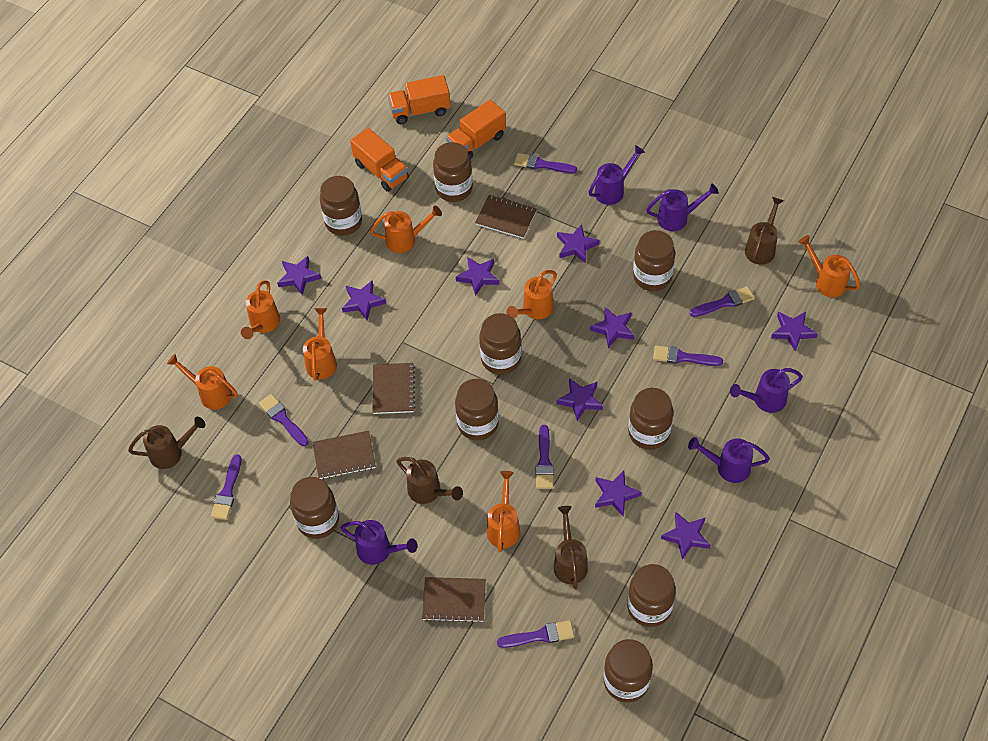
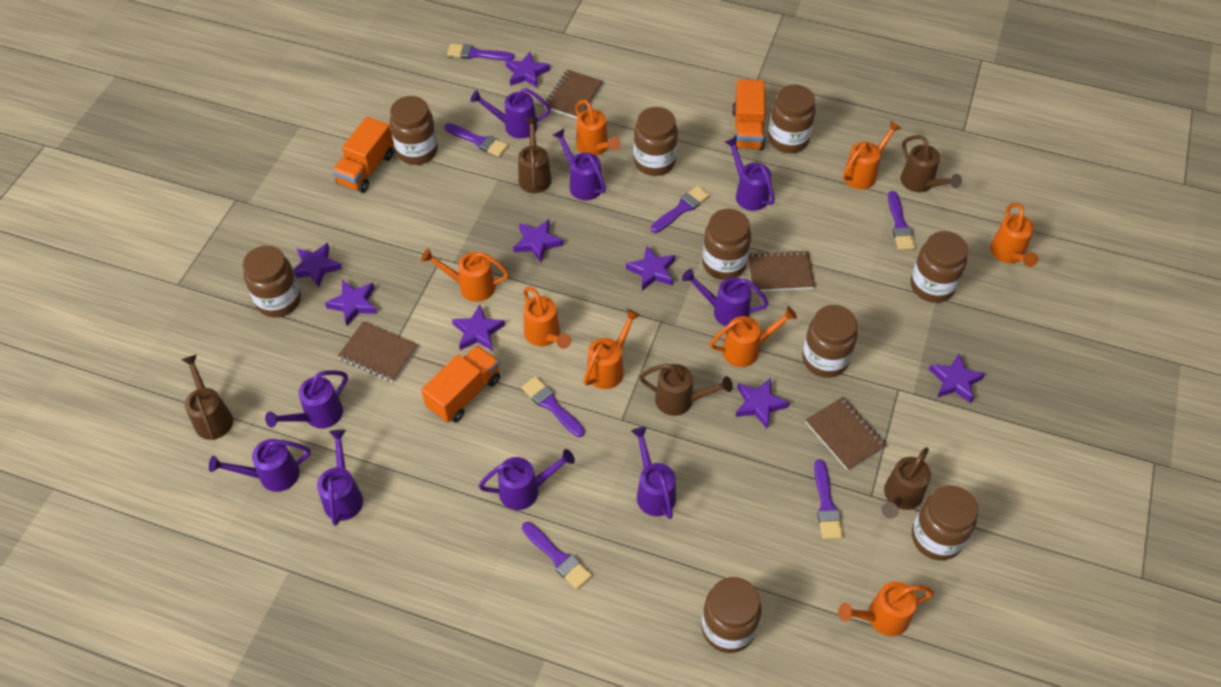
brown watering can: 4 -> 5
orange watering can: 7 -> 8
purple star: 9 -> 8
purple watering can: 5 -> 9

